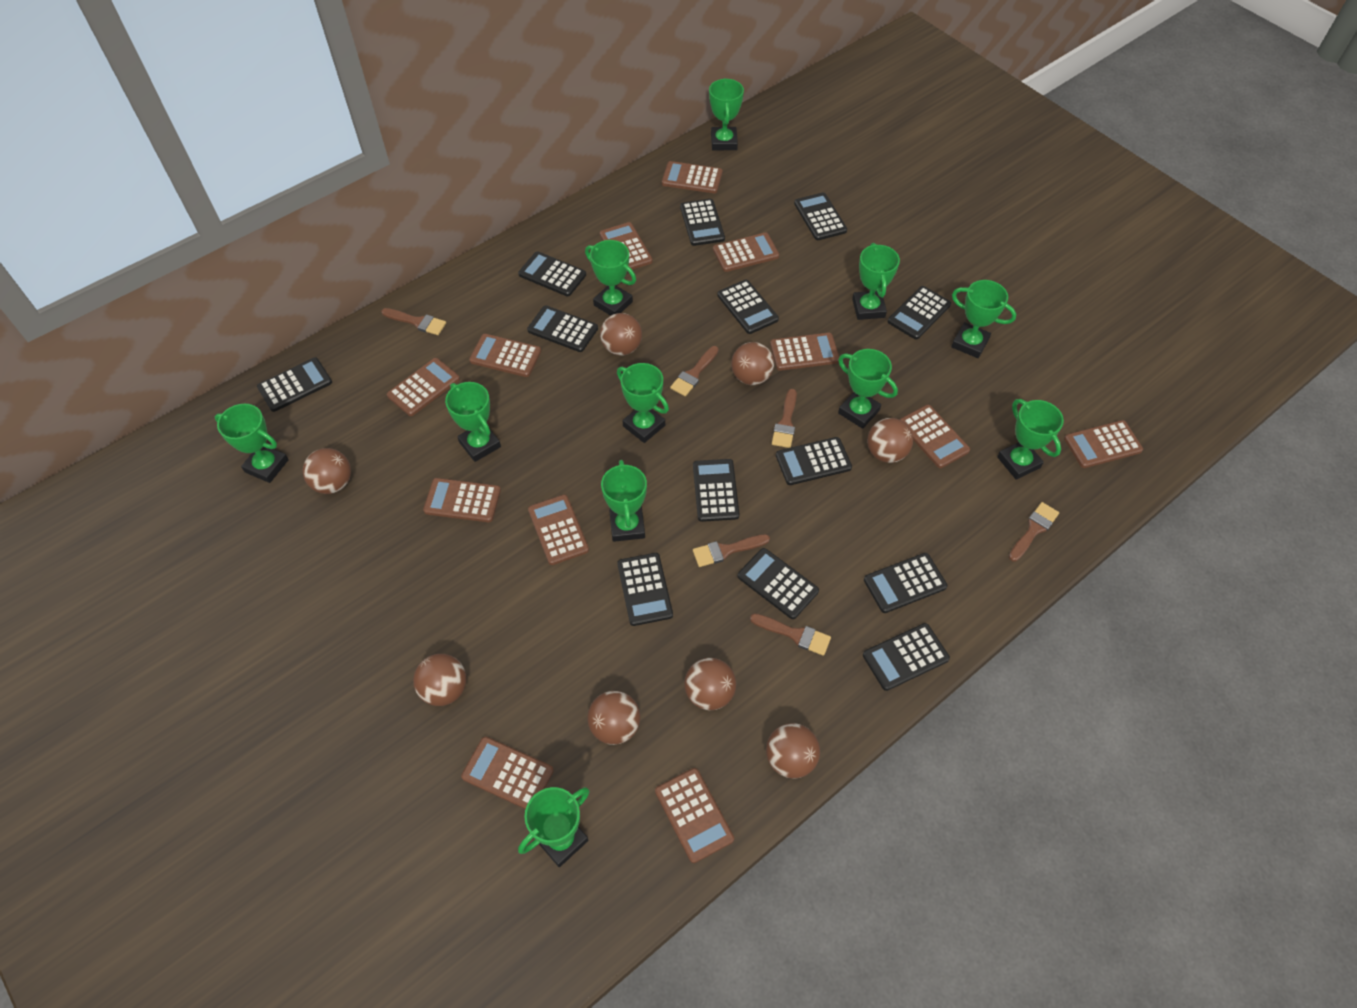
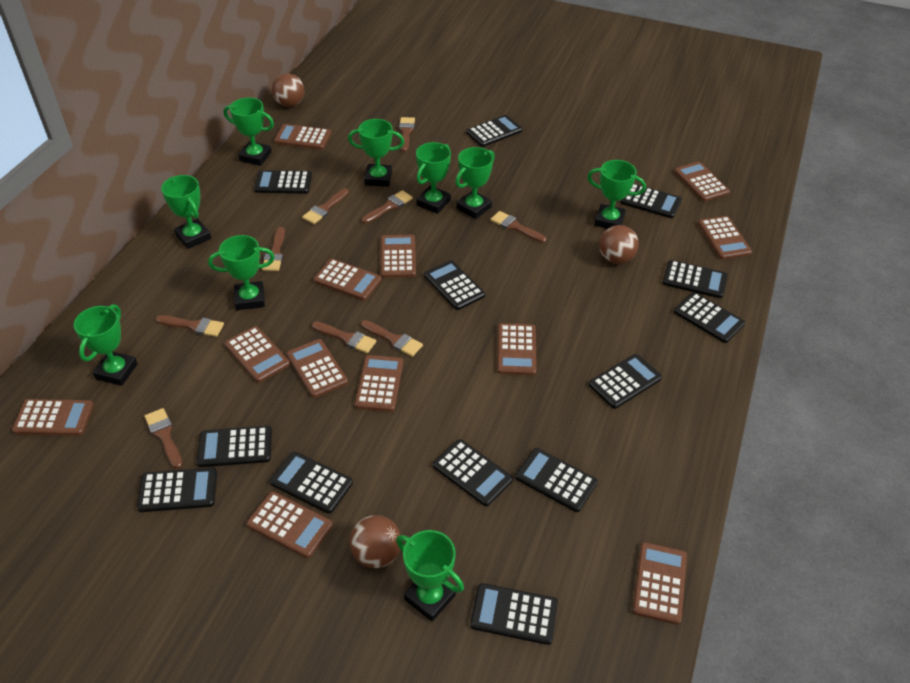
brown ball: 8 -> 3
brown brush: 6 -> 9
green trophy: 11 -> 9

